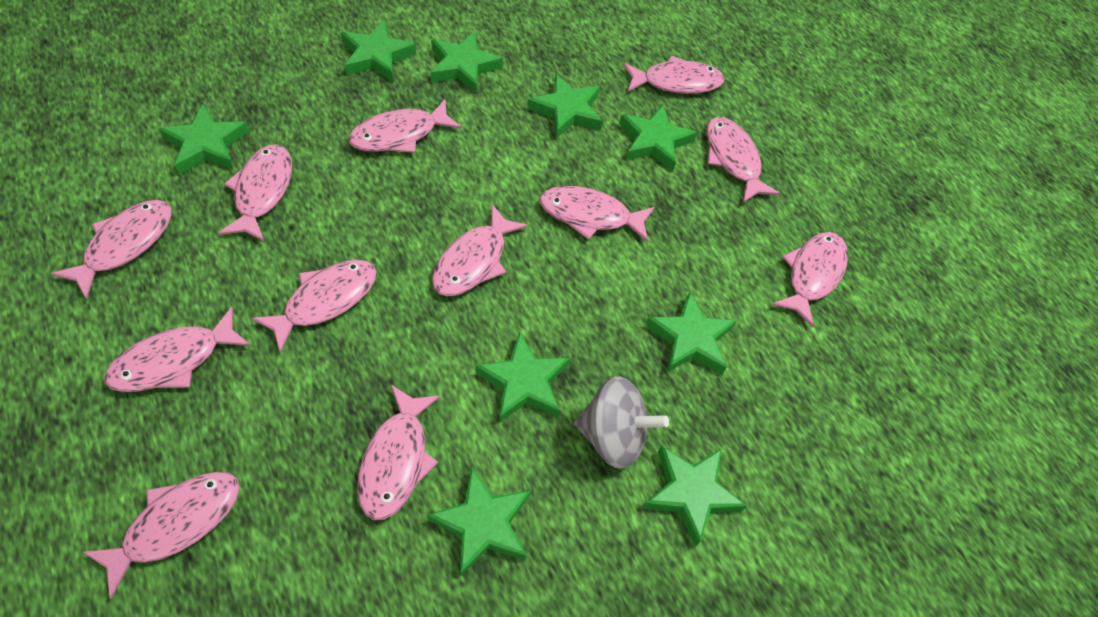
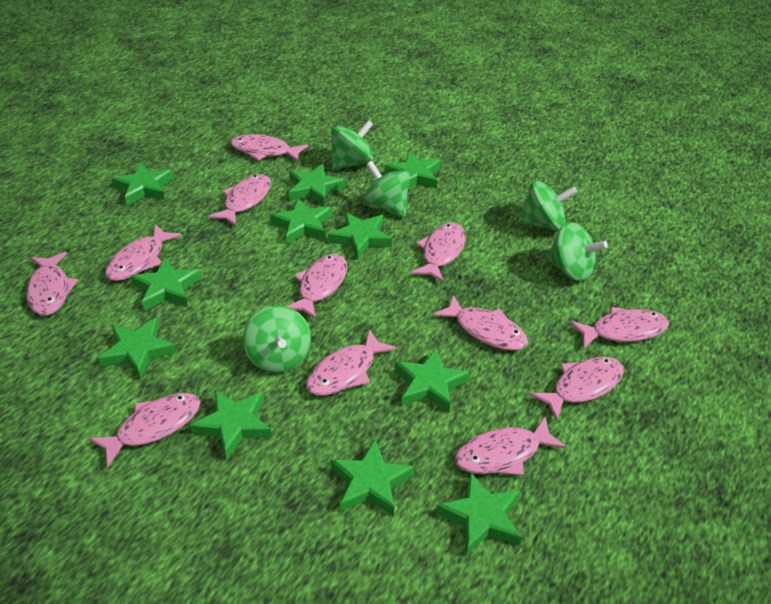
green spinning top: 0 -> 5
green star: 9 -> 11
grey spinning top: 1 -> 0

